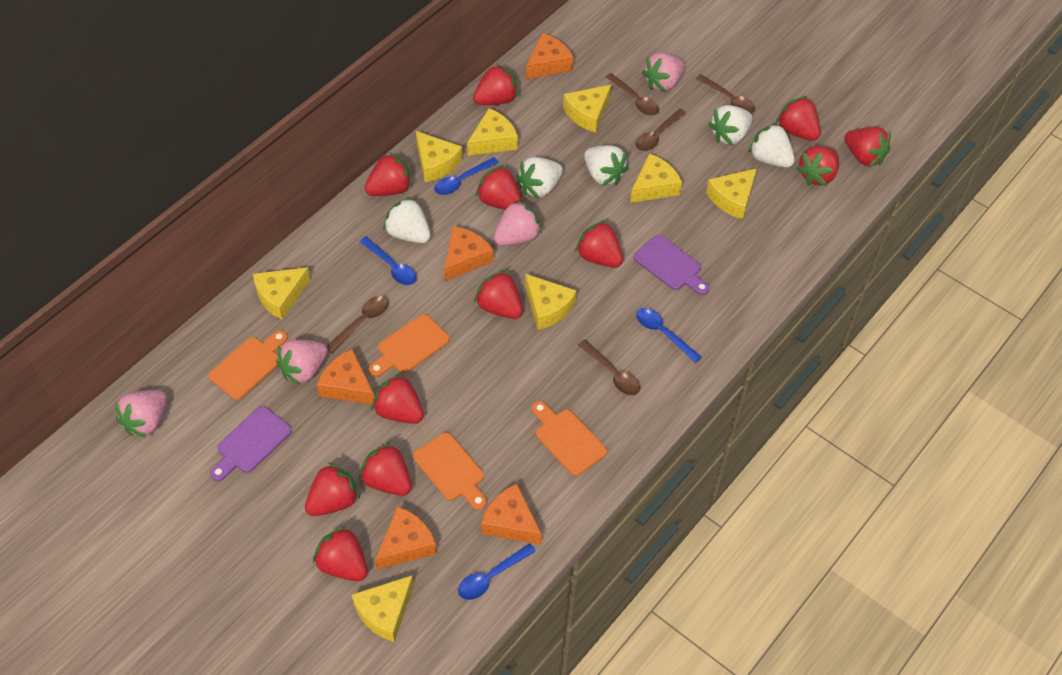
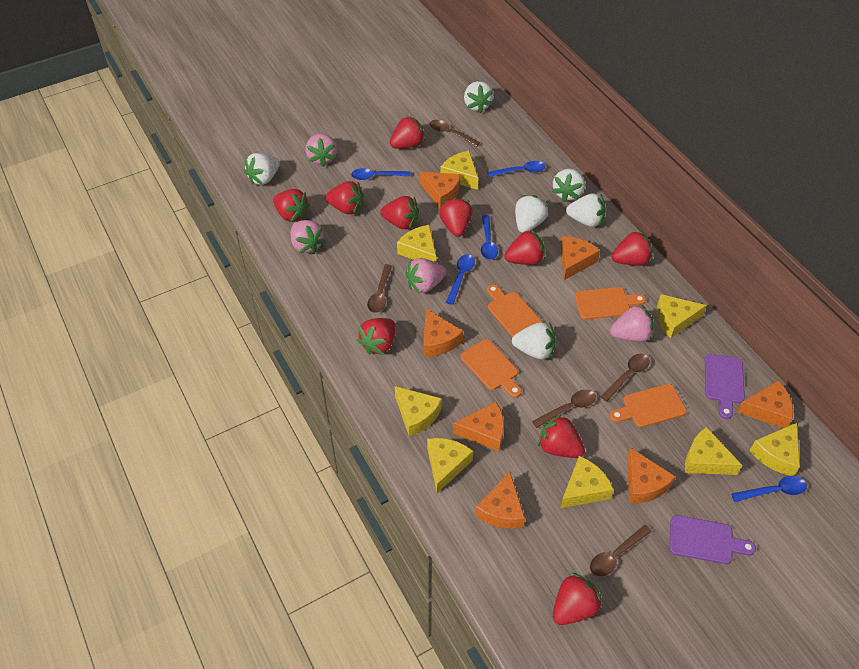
blue spoon: 4 -> 5
orange cheese: 5 -> 7
red strawberry: 12 -> 10
white strawberry: 5 -> 6

